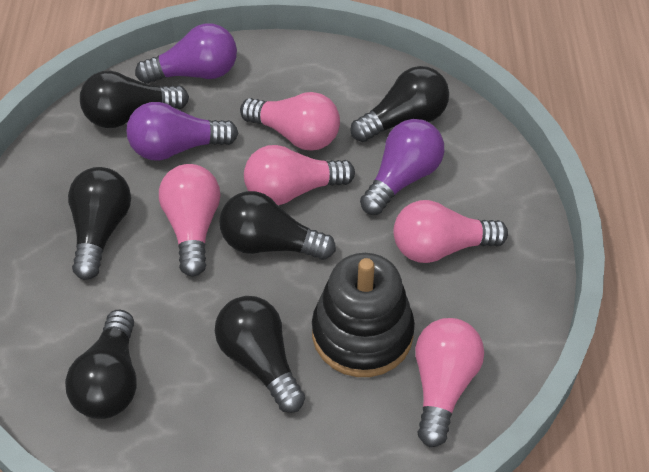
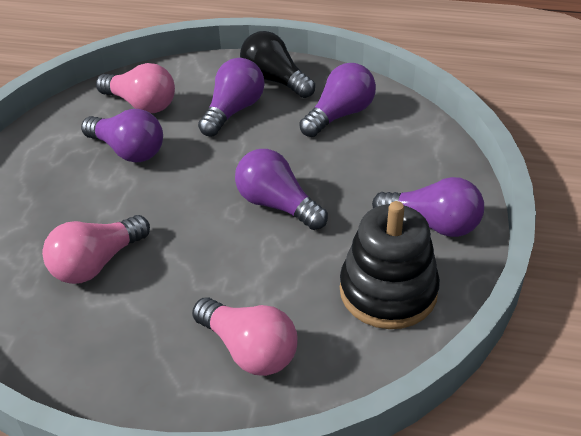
black light bulb: 6 -> 1
pink light bulb: 5 -> 3
purple light bulb: 3 -> 5

